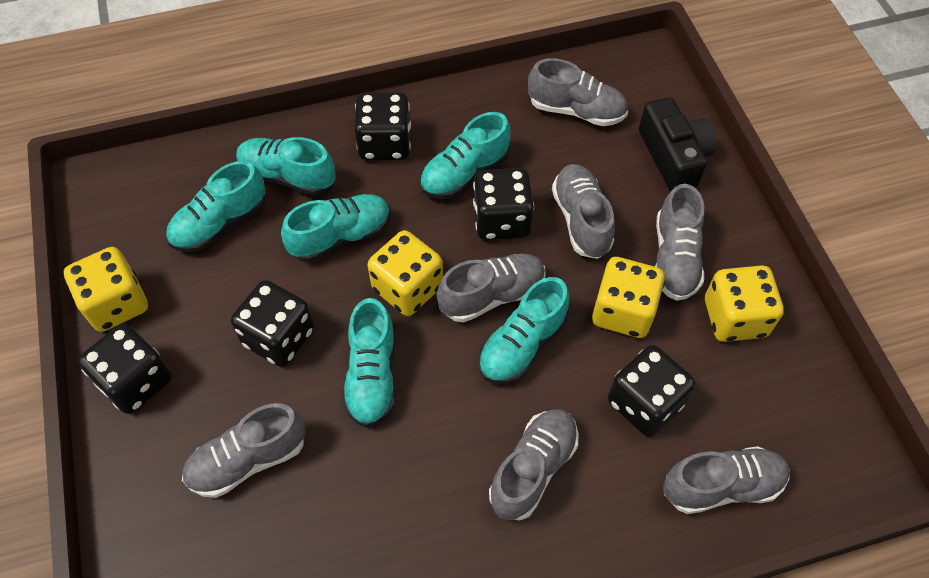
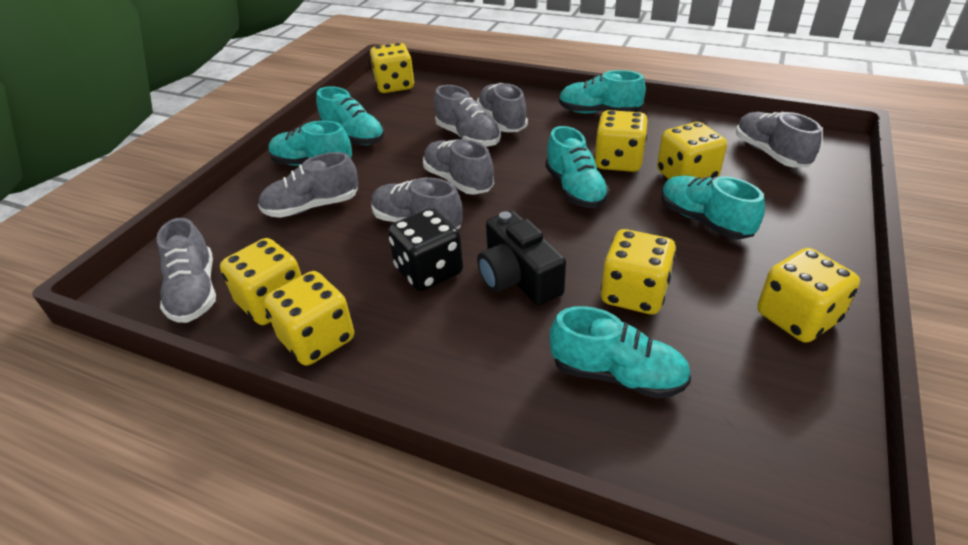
black dice: 5 -> 1
yellow dice: 4 -> 7

